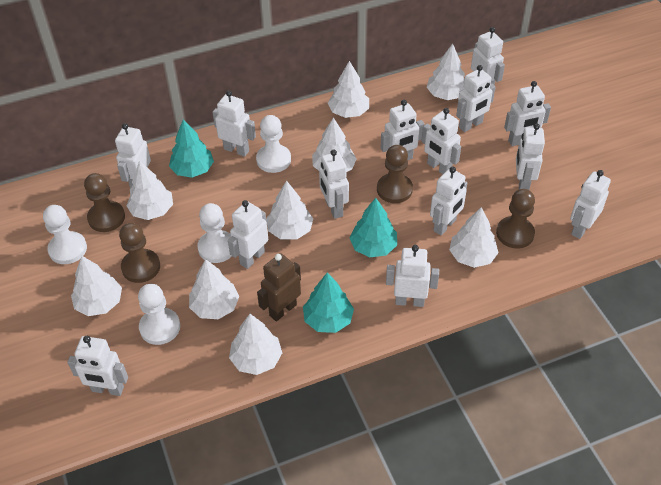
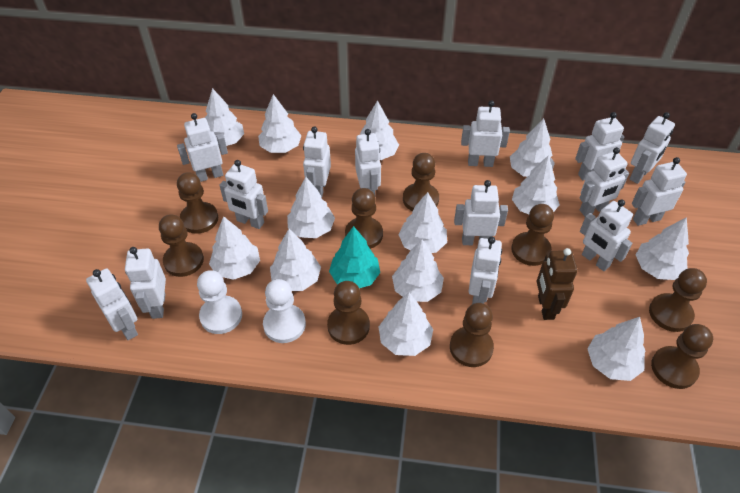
brown pawn: 4 -> 9
turquoise tree: 3 -> 1
white pawn: 4 -> 2
white tree: 9 -> 13

